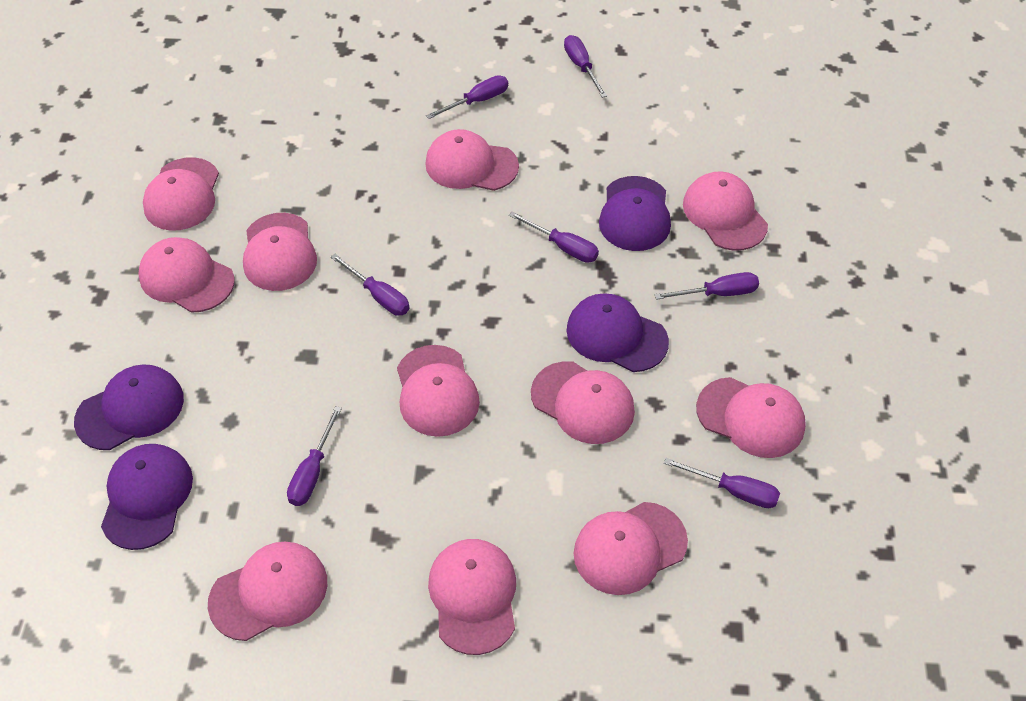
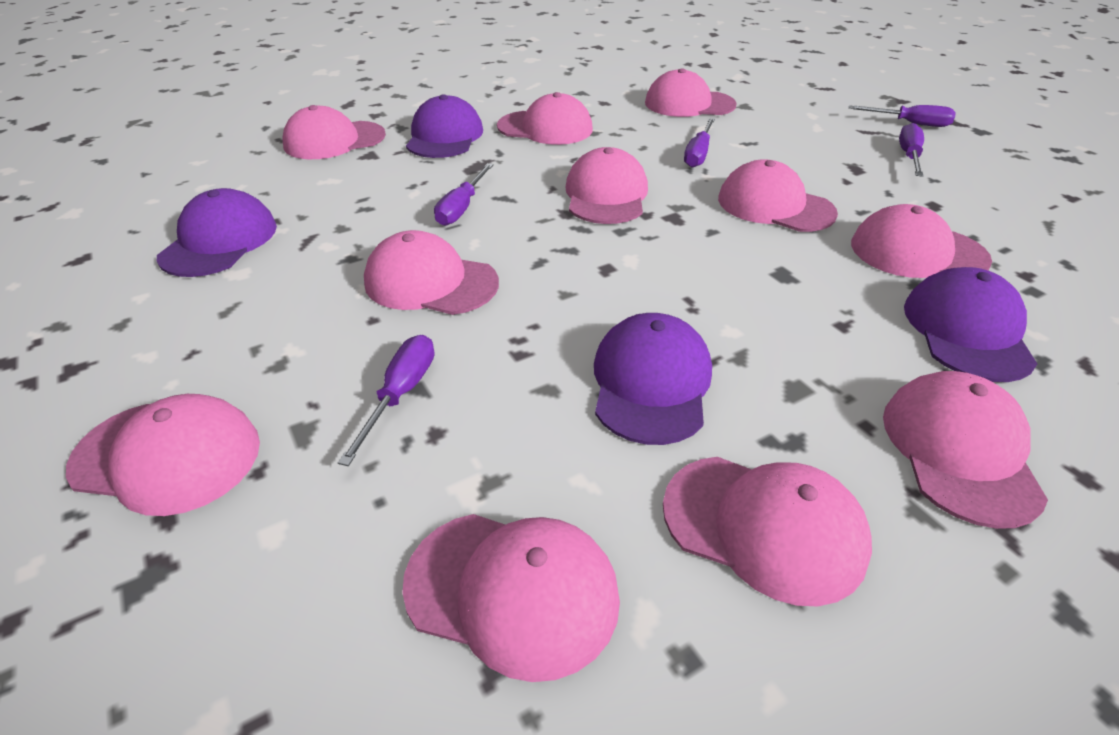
purple screwdriver: 7 -> 5

